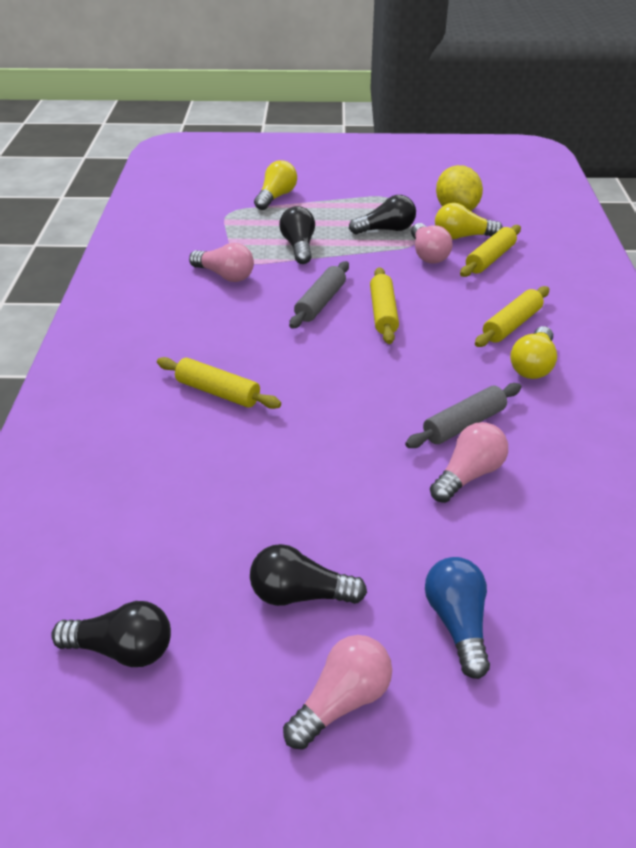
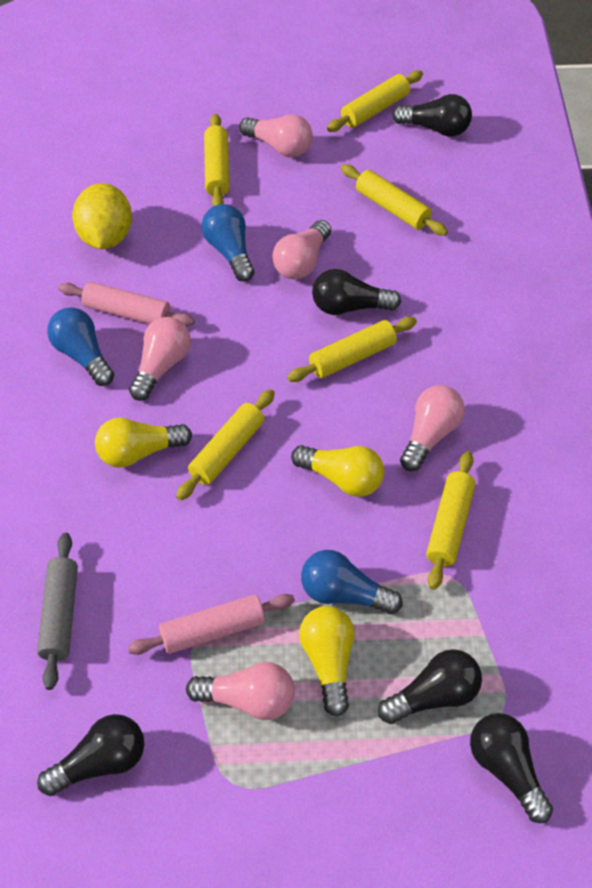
black light bulb: 4 -> 5
blue light bulb: 1 -> 3
grey rolling pin: 2 -> 1
pink light bulb: 4 -> 5
pink rolling pin: 0 -> 2
yellow rolling pin: 4 -> 6

